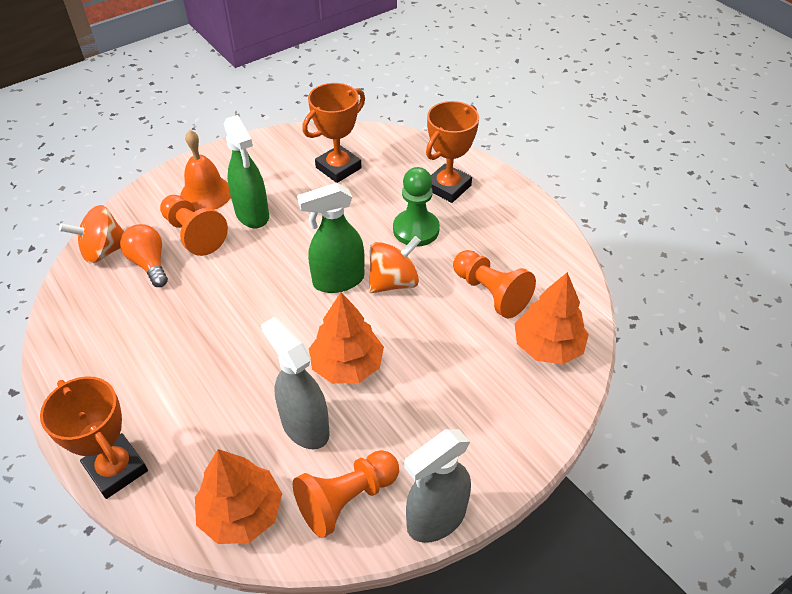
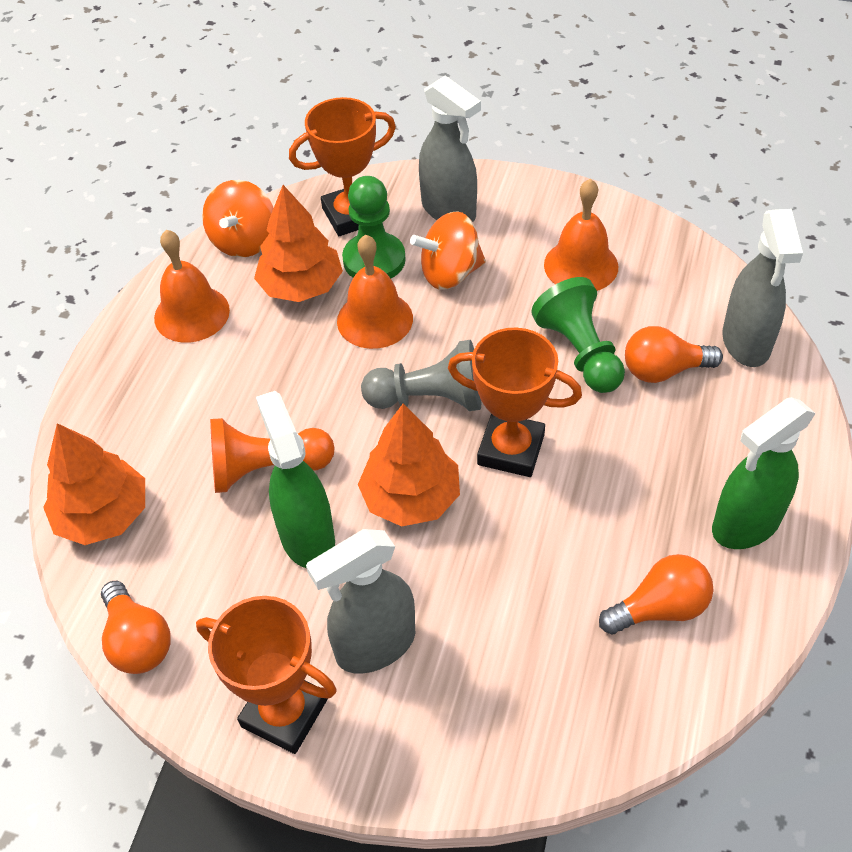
green pawn: 1 -> 2
grey pawn: 0 -> 1
grey spray bottle: 2 -> 3
orange bell: 1 -> 3
orange light bulb: 1 -> 3
orange pawn: 3 -> 1

